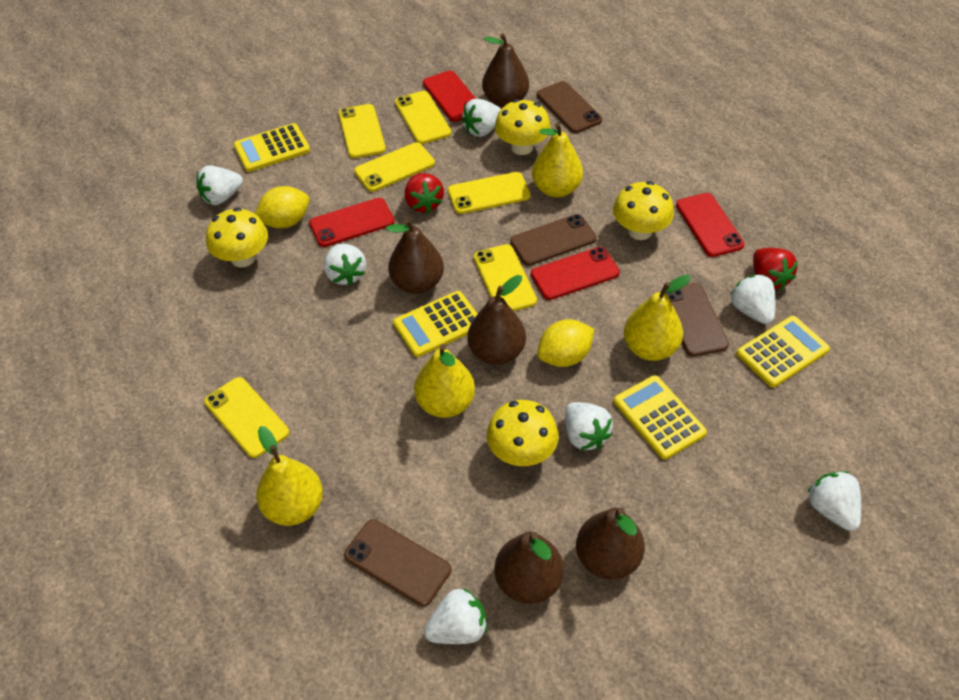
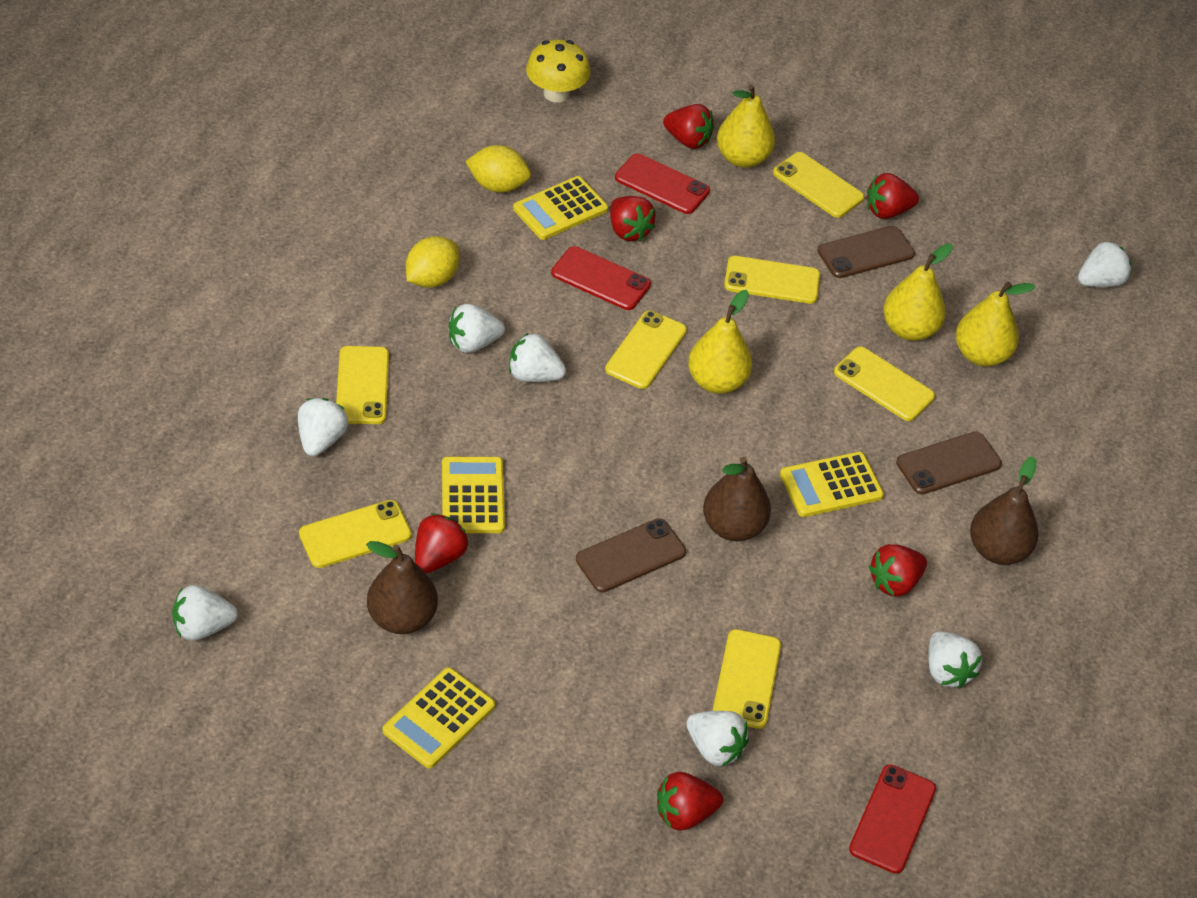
brown pear: 5 -> 3
brown phone: 4 -> 3
red phone: 4 -> 3
red strawberry: 2 -> 6
yellow mushroom: 4 -> 1
yellow phone: 6 -> 7

